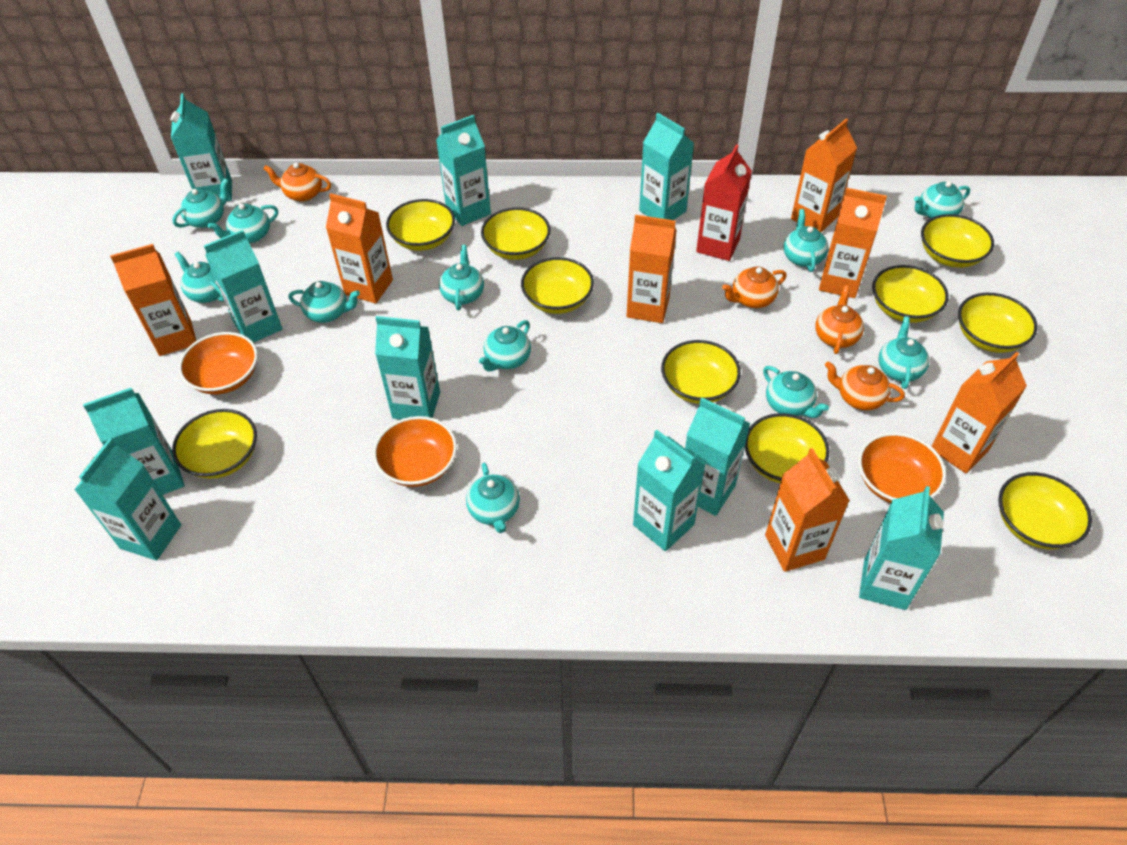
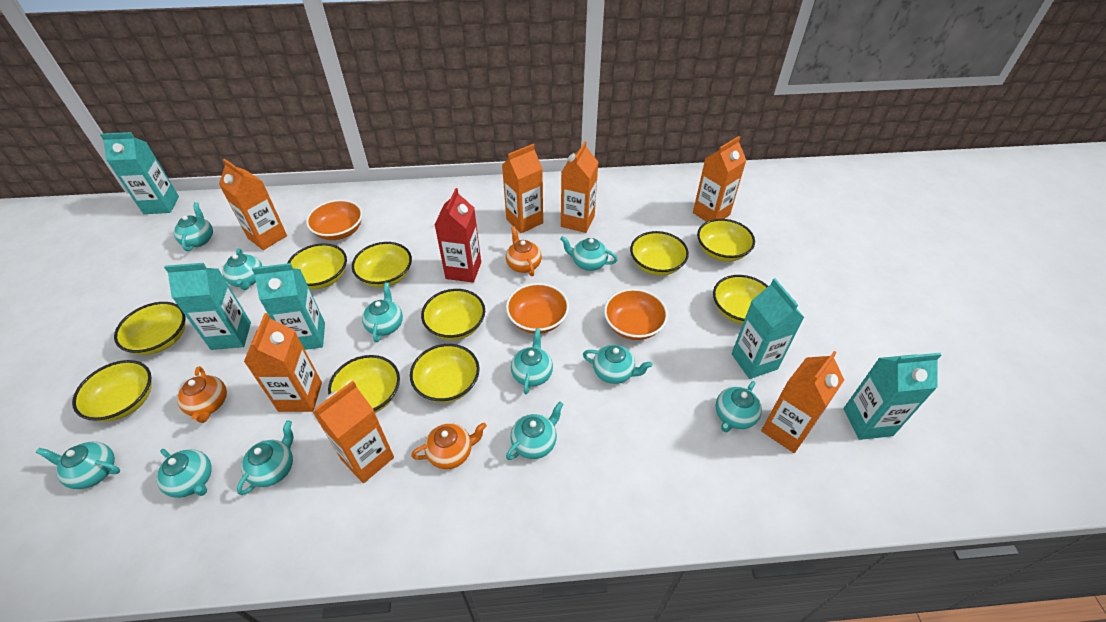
orange teapot: 4 -> 3
turquoise carton: 10 -> 5

